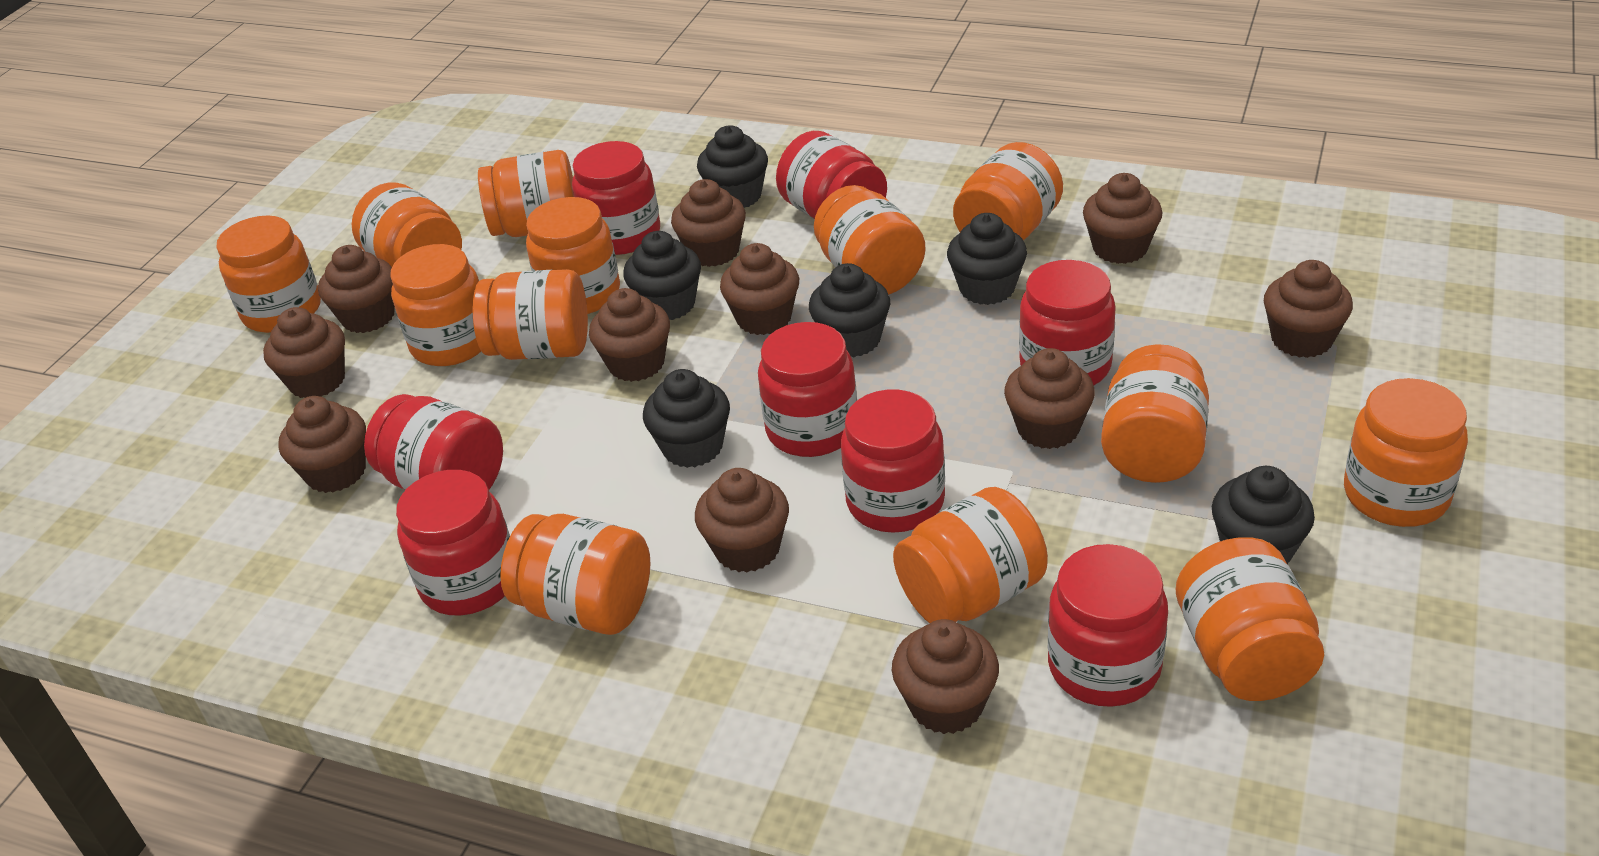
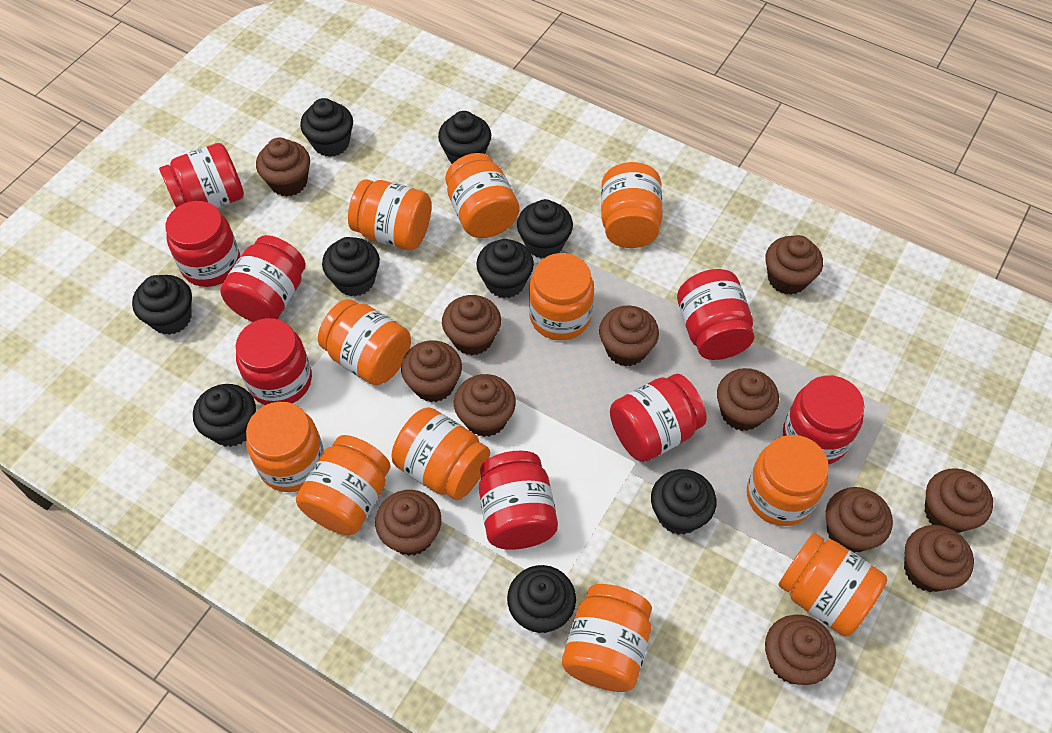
black cupcake: 6 -> 9
brown cupcake: 11 -> 12
orange jar: 13 -> 11

